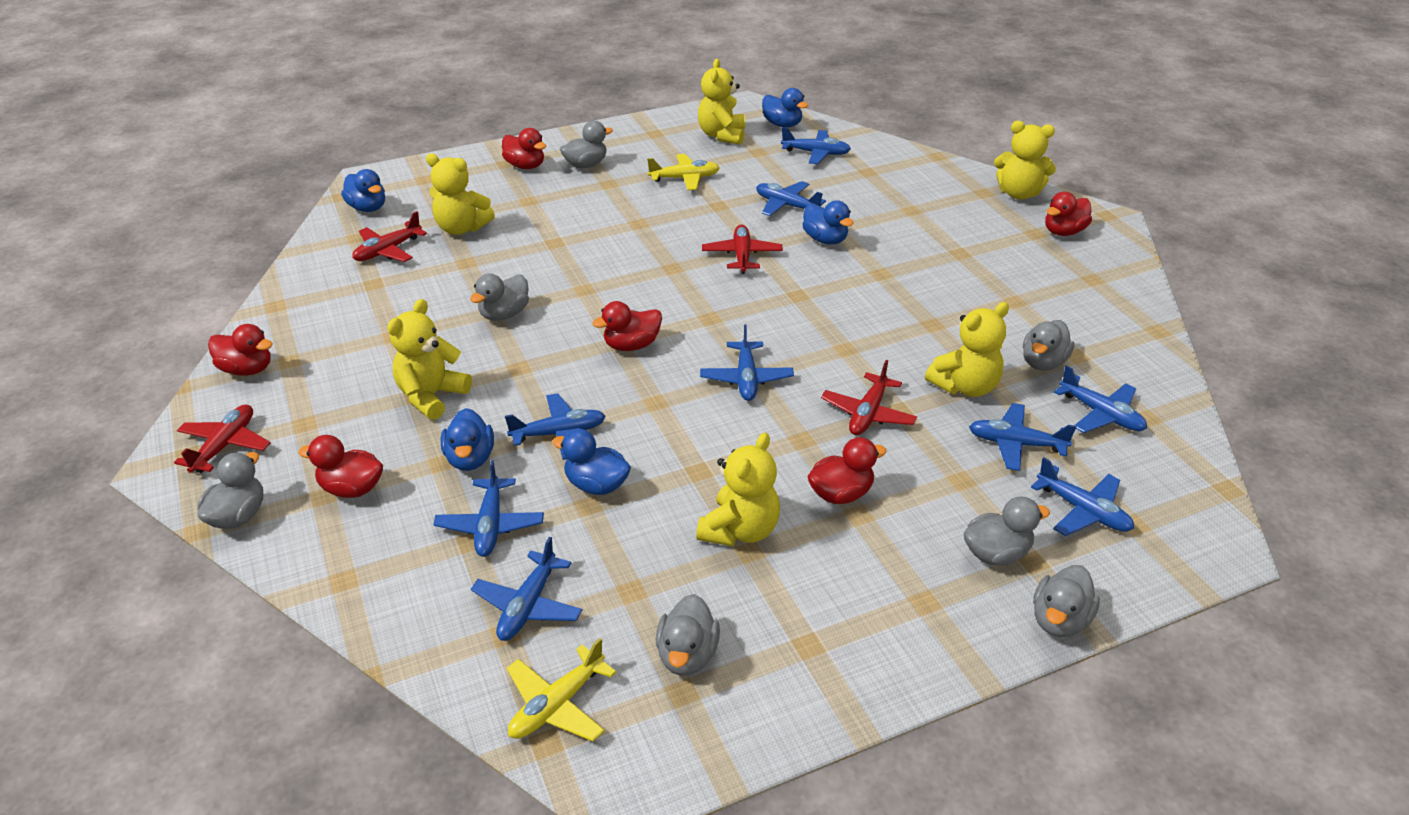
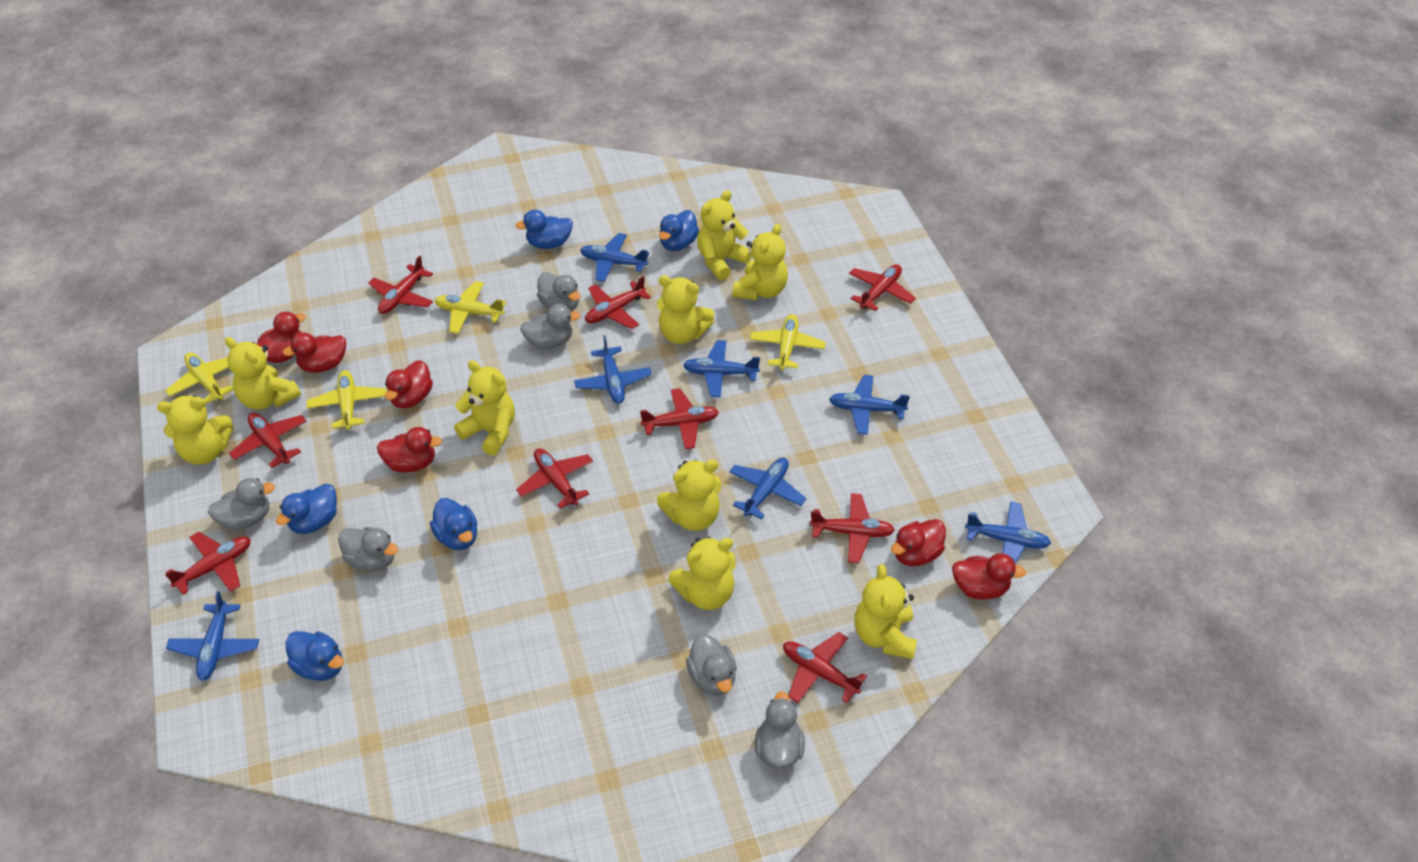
blue plane: 9 -> 7
grey duck: 7 -> 6
red plane: 4 -> 9
yellow plane: 2 -> 4
yellow teddy bear: 6 -> 9

